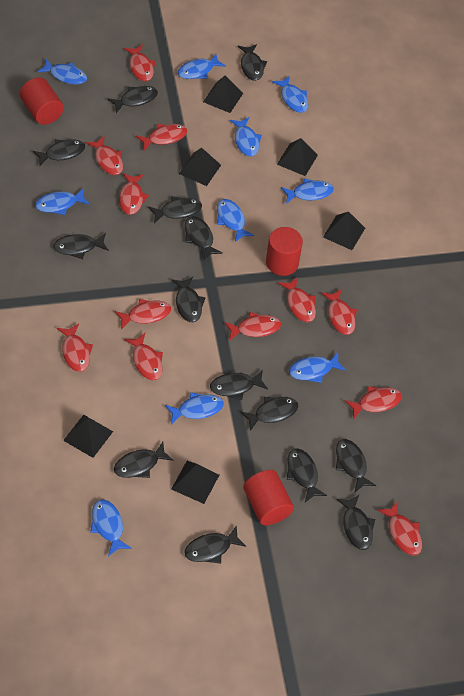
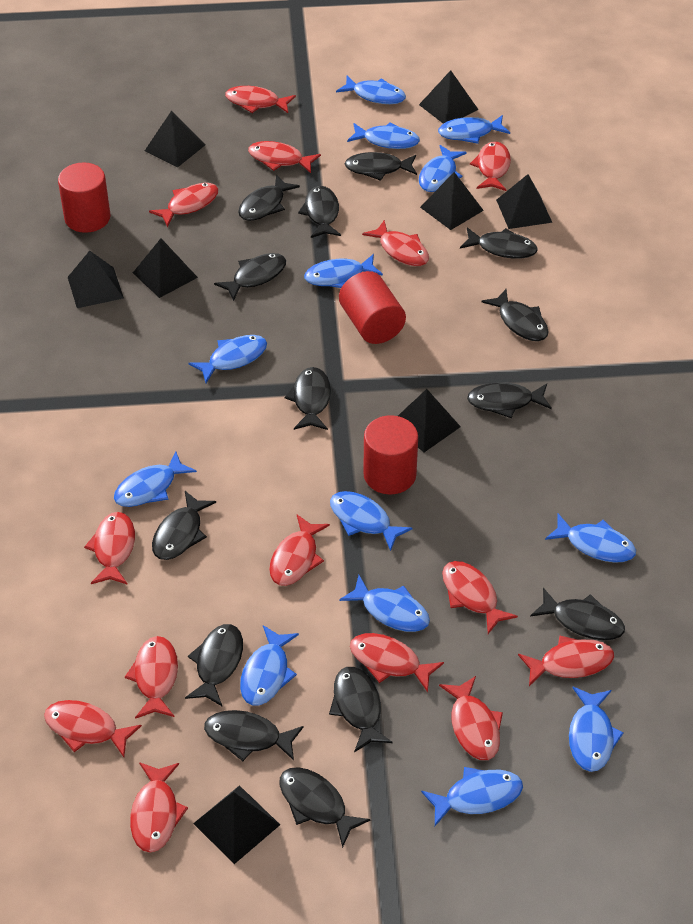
black pyramid: 6 -> 8
blue fish: 10 -> 13
red fish: 12 -> 14

